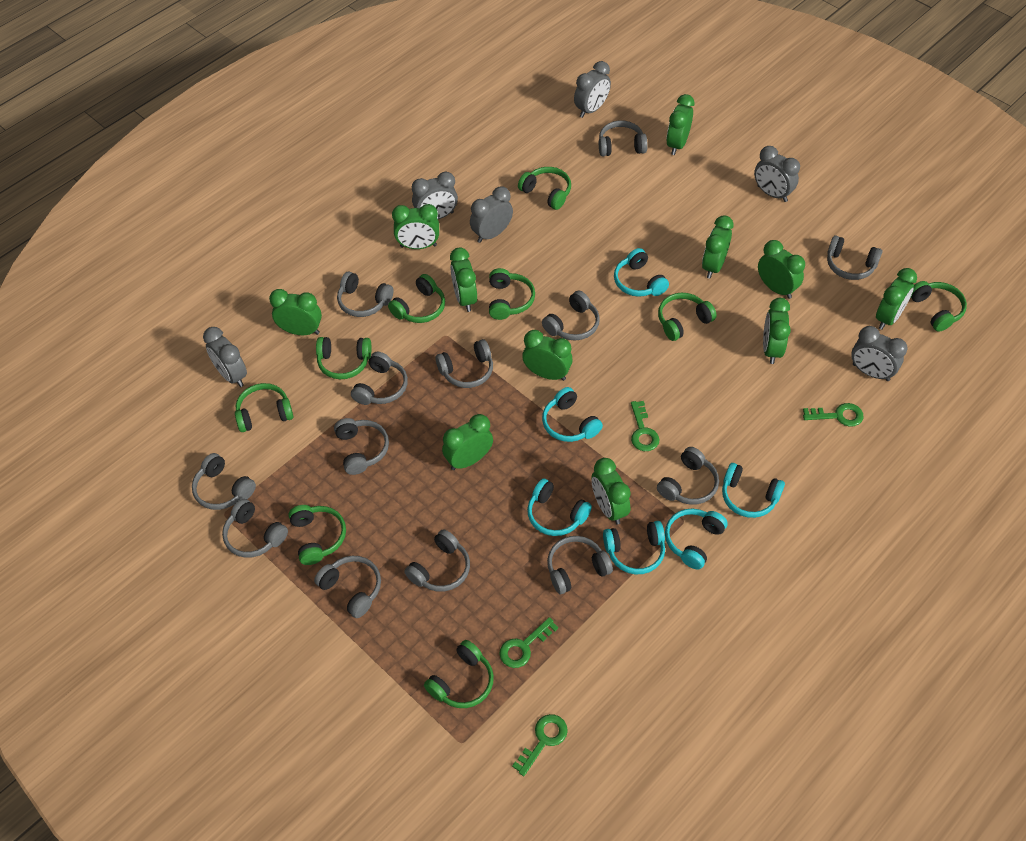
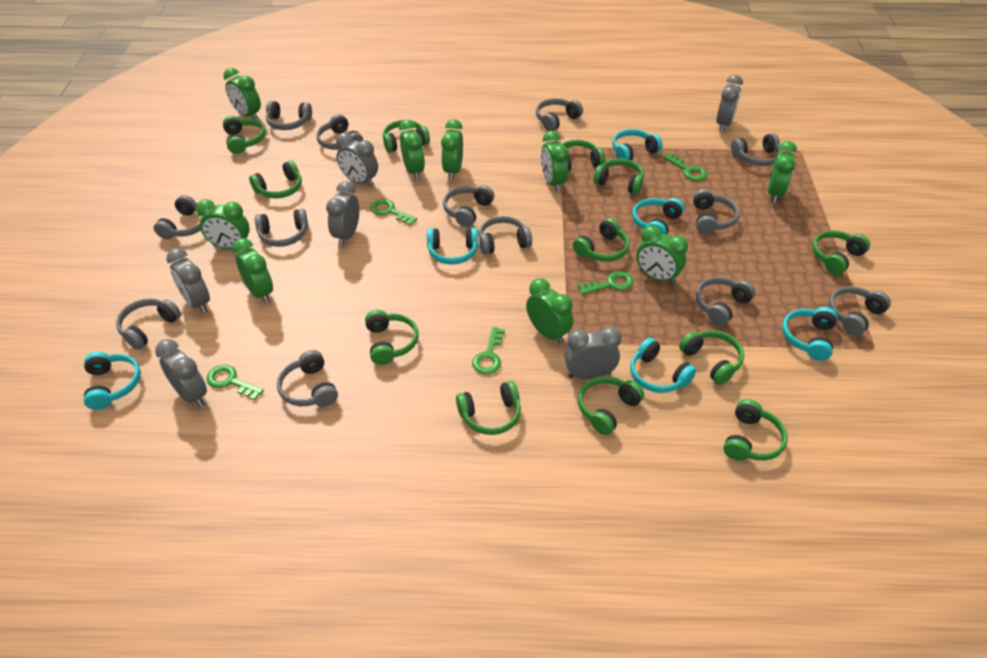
green clock: 11 -> 9
green headphones: 9 -> 12
green key: 4 -> 5

